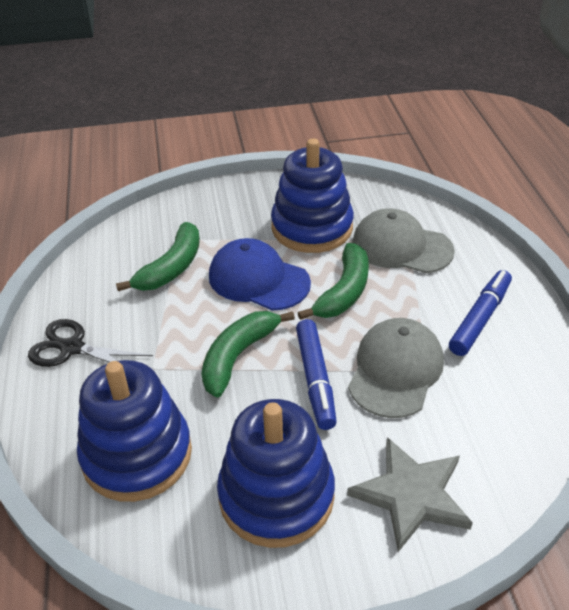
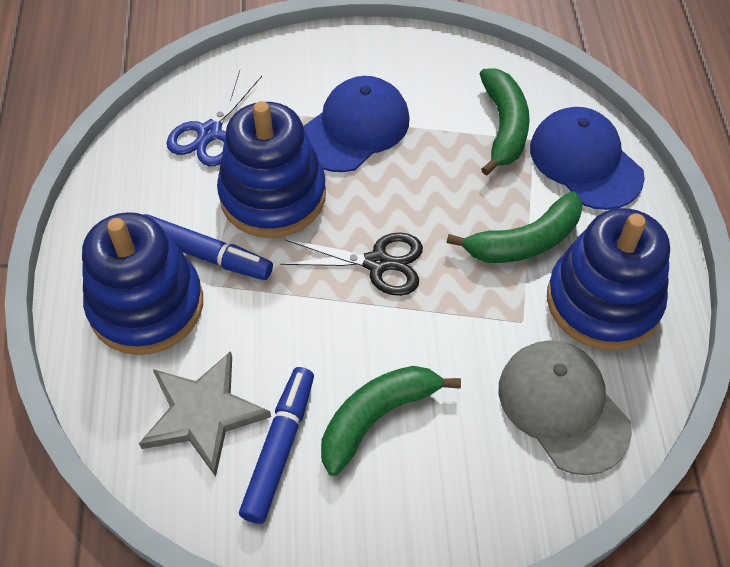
blue cap: 1 -> 2
blue scissors: 0 -> 1
grey cap: 2 -> 1

